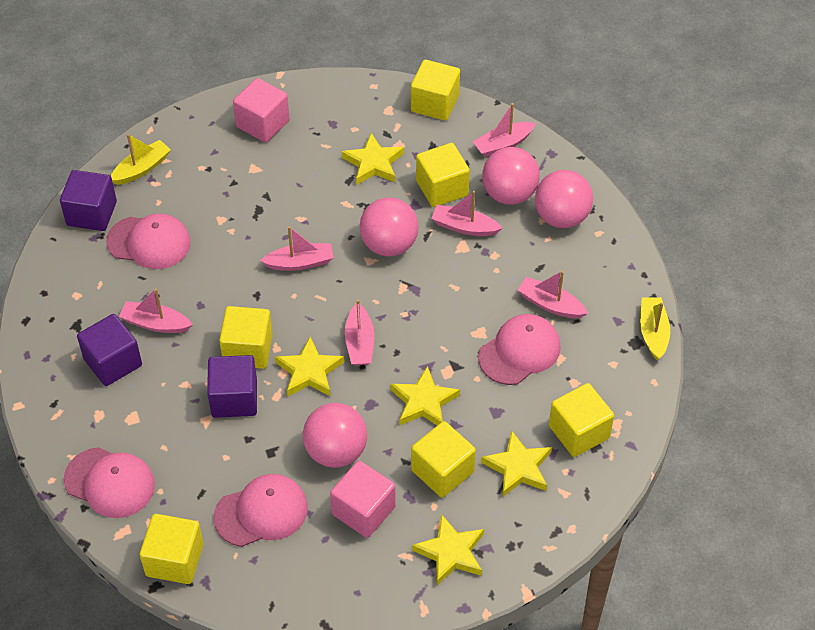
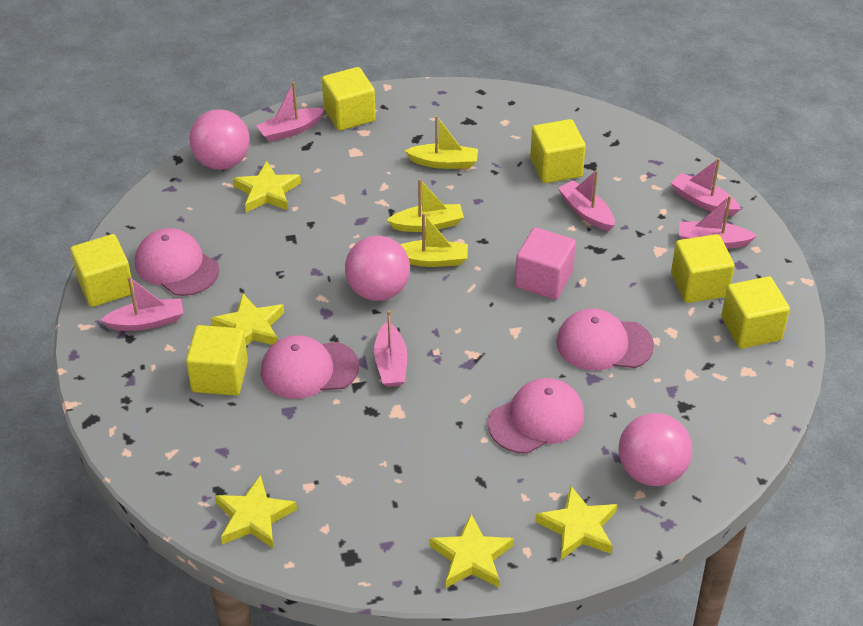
pink ball: 4 -> 3
pink cube: 2 -> 1
purple cube: 3 -> 0
yellow boat: 2 -> 3

